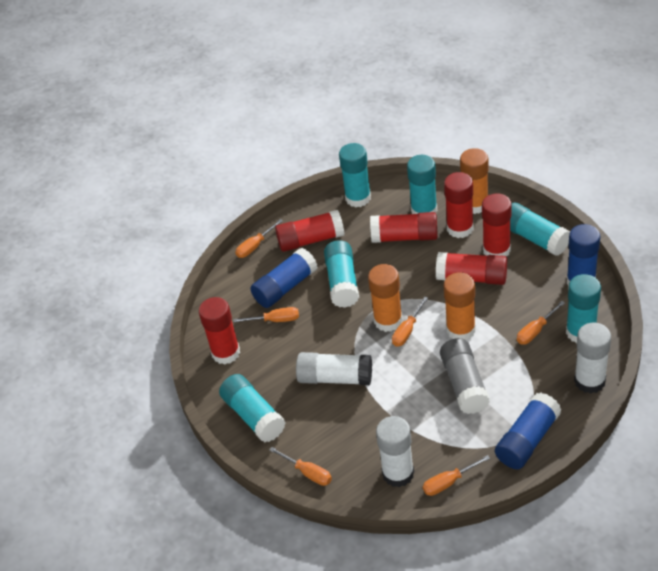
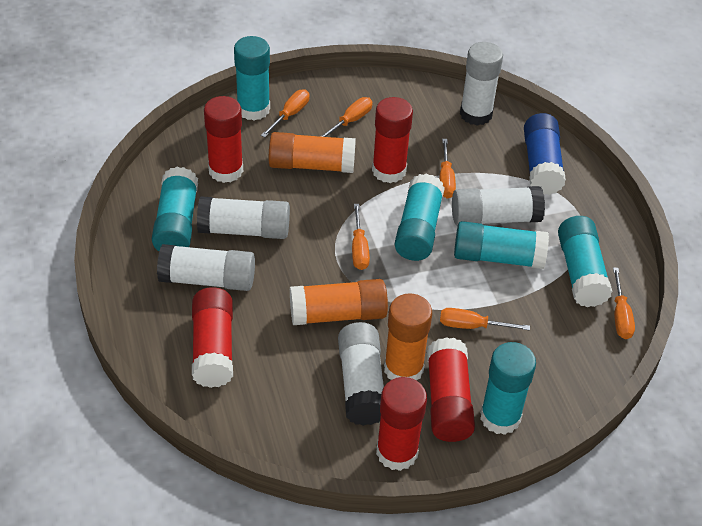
blue glue stick: 3 -> 1
grey glue stick: 1 -> 0
red glue stick: 6 -> 5
white glue stick: 3 -> 5

